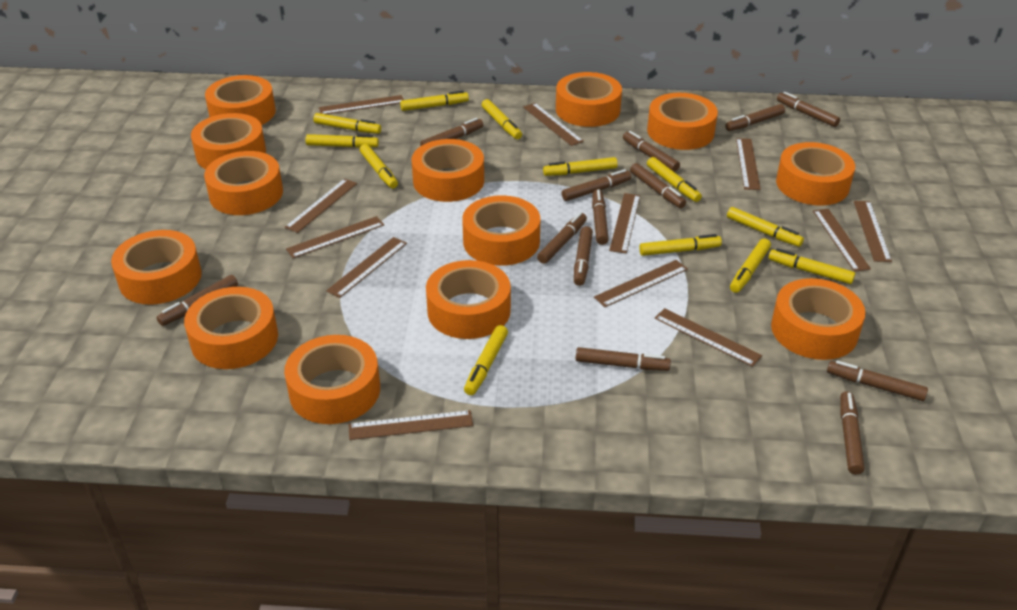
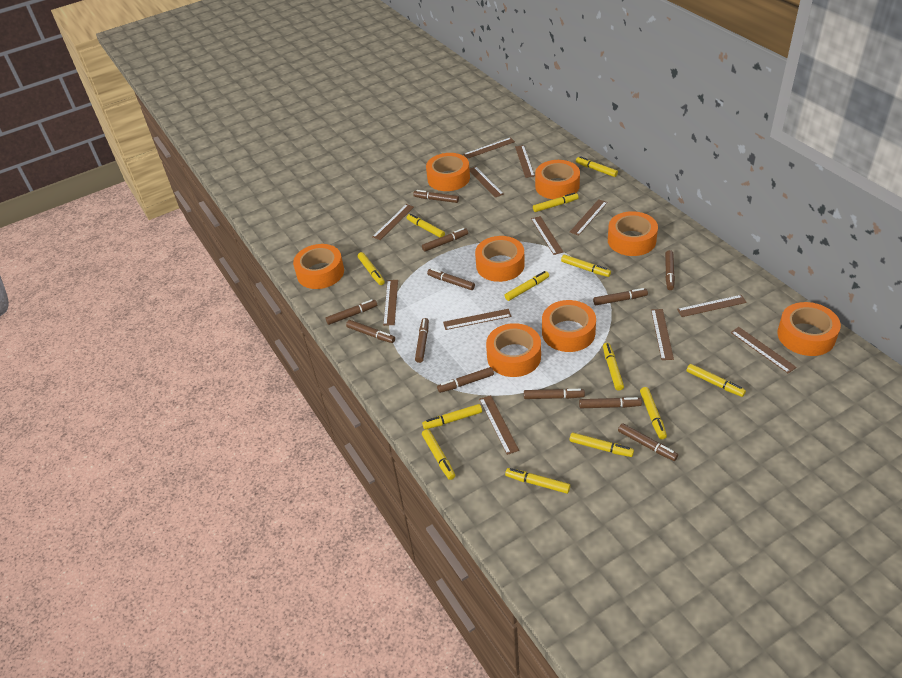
brown marker: 13 -> 12
orange tape: 13 -> 8
yellow marker: 12 -> 13

